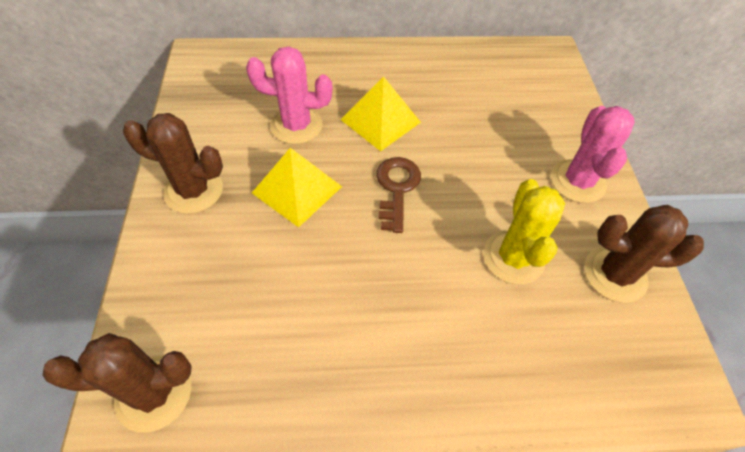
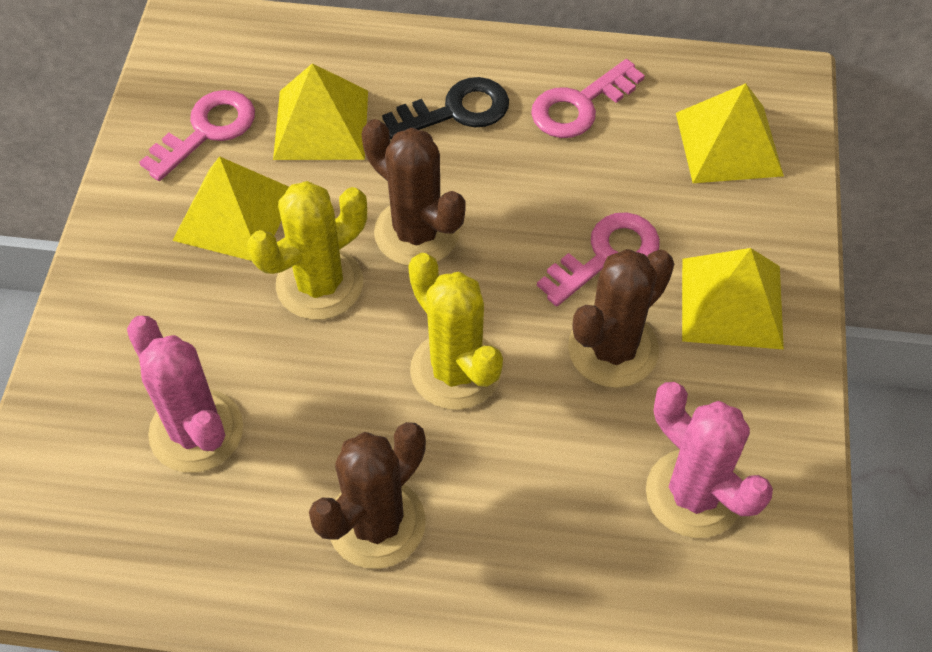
black key: 0 -> 1
brown key: 1 -> 0
pink key: 0 -> 3
yellow cactus: 1 -> 2
yellow pyramid: 2 -> 4

